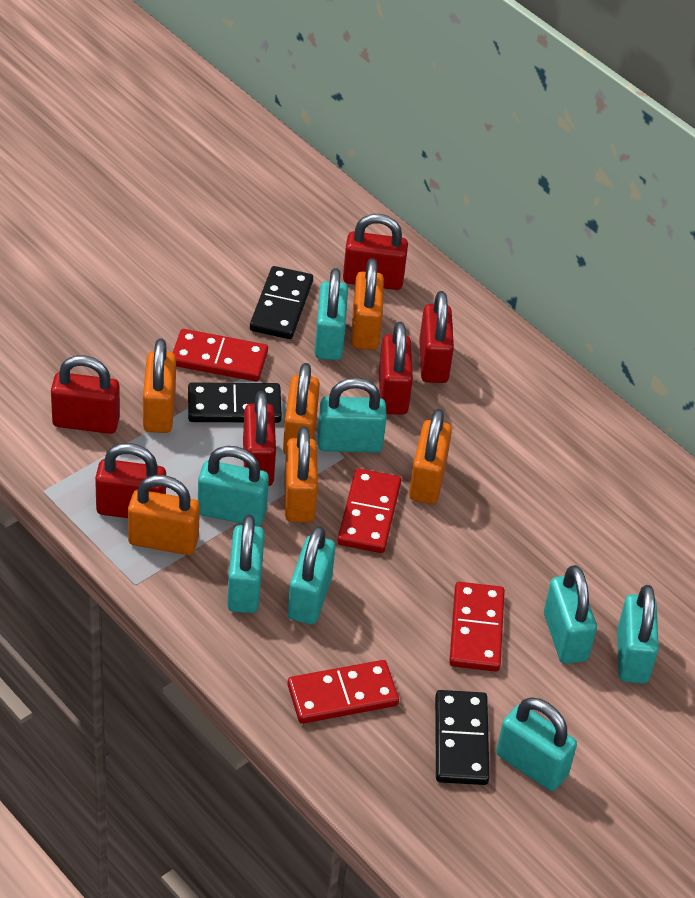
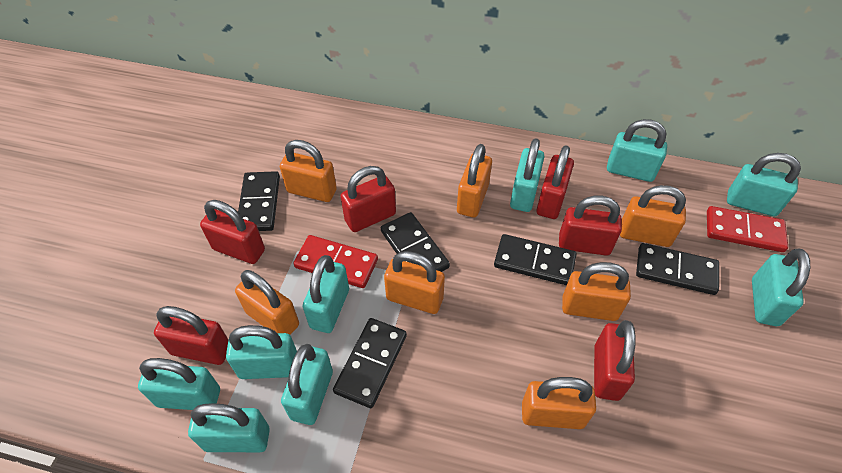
black domino: 3 -> 5
orange padlock: 6 -> 7
red domino: 4 -> 2
turquoise padlock: 8 -> 9

